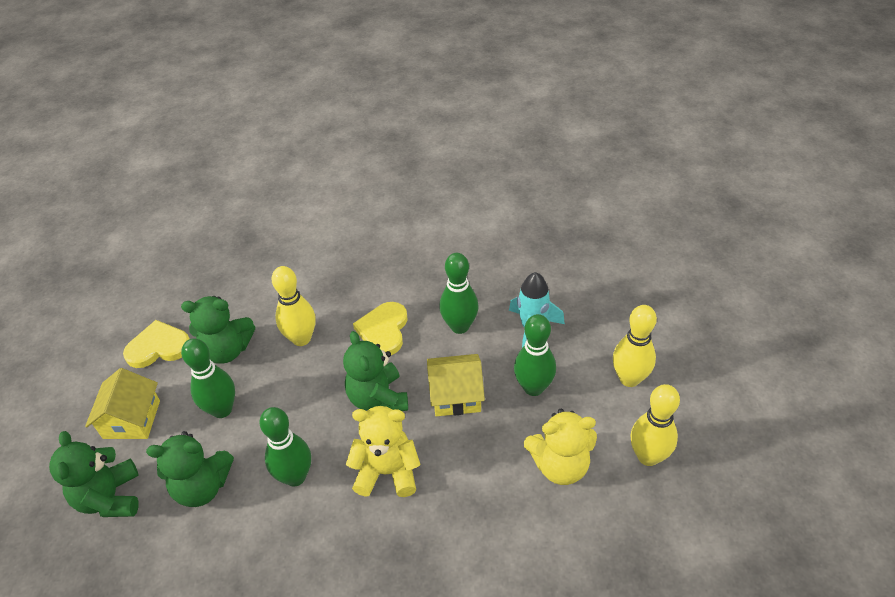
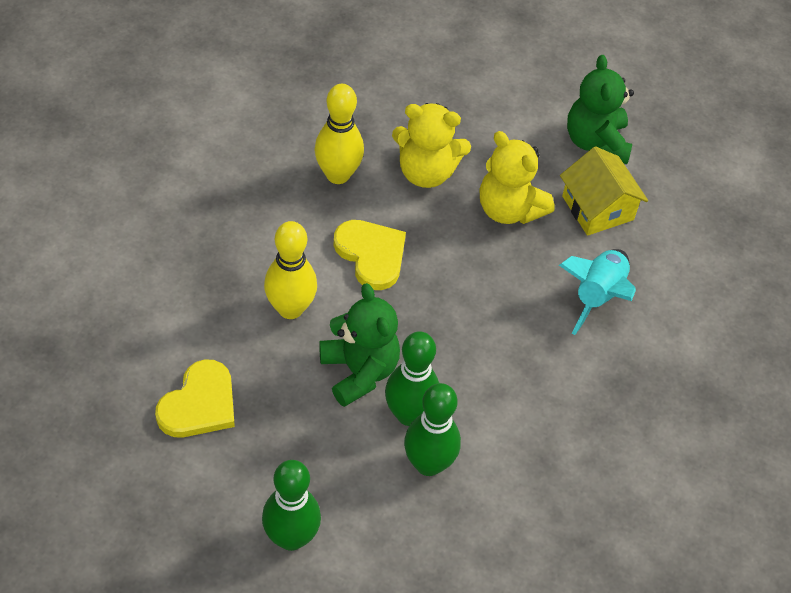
green bowling pin: 4 -> 3
green teddy bear: 4 -> 2
yellow bowling pin: 3 -> 2
yellow house: 2 -> 1

